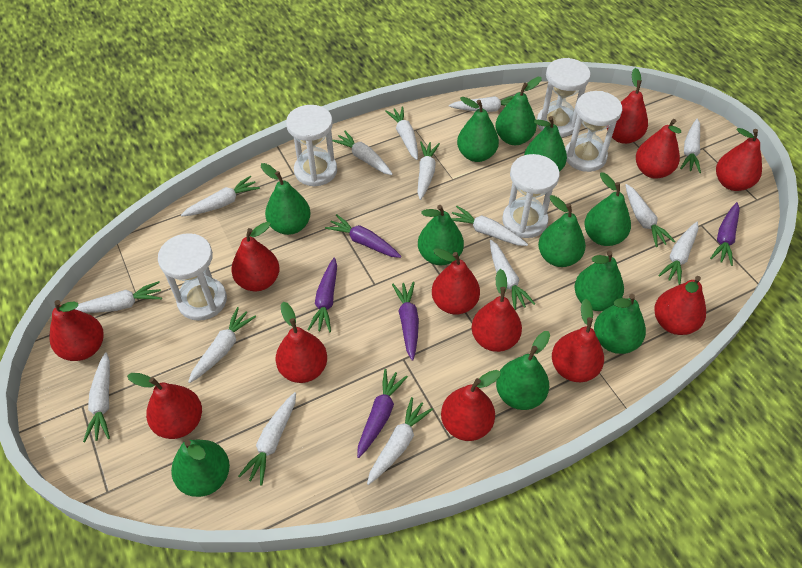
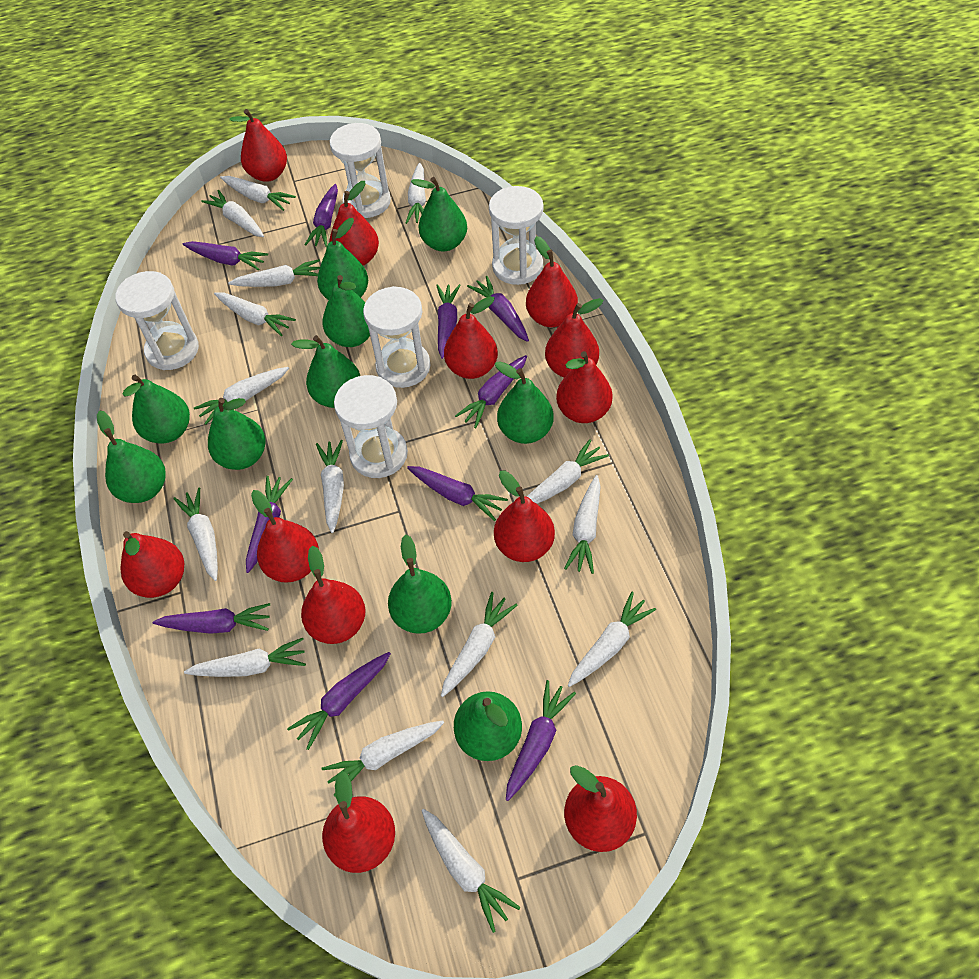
green pear: 11 -> 10
purple carrot: 5 -> 10

